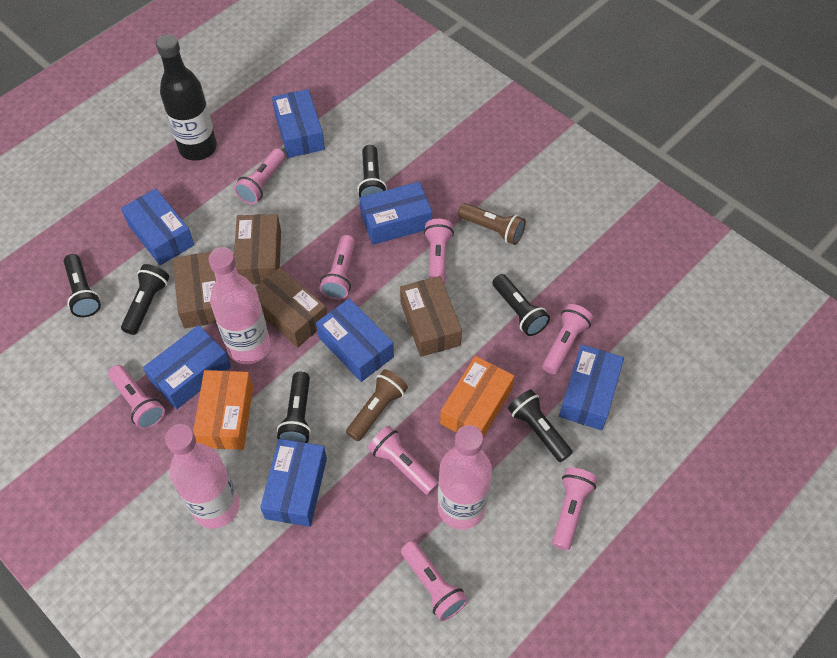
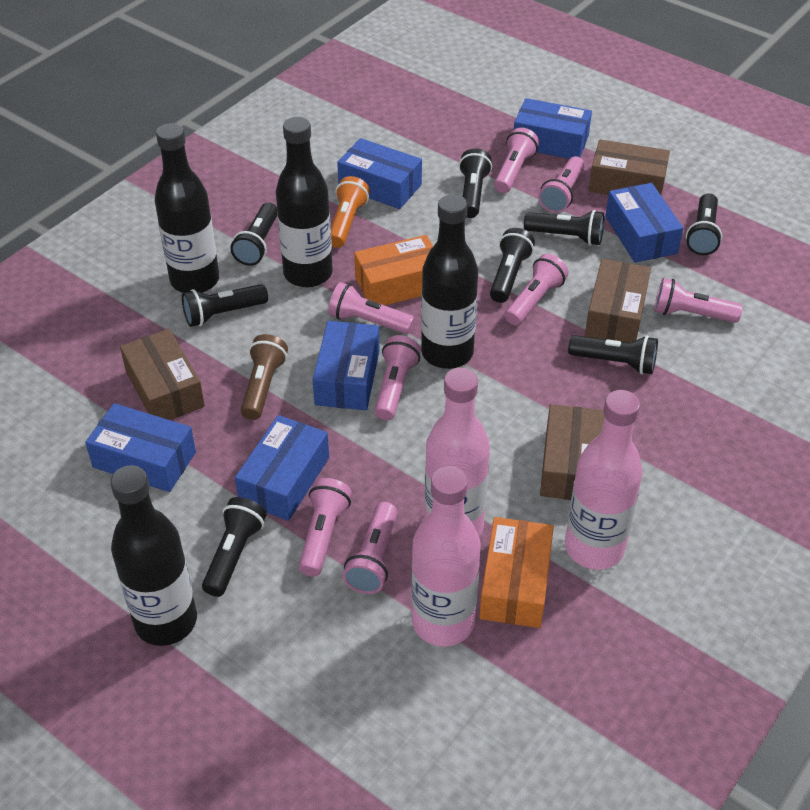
black bottle: 1 -> 4
black flashlight: 6 -> 8
blue box: 7 -> 6
brown flashlight: 2 -> 1
orange flashlight: 0 -> 1

